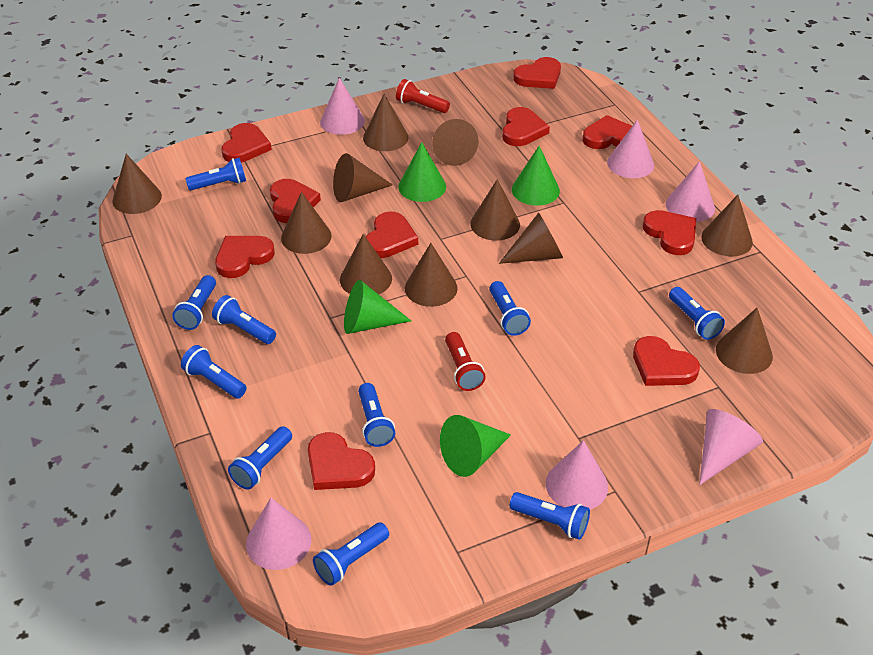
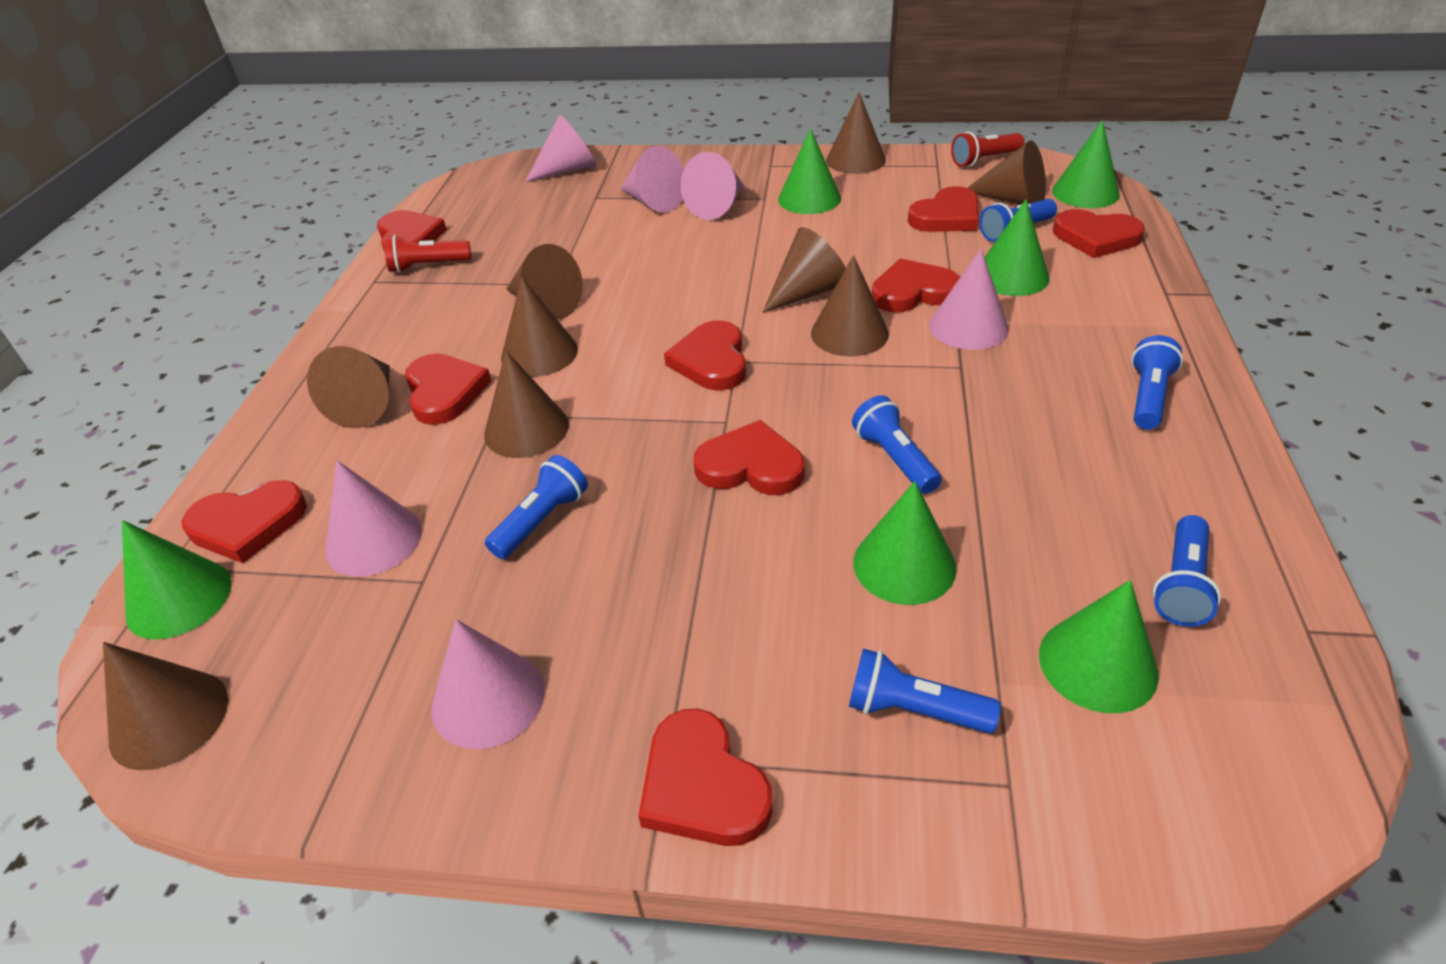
blue flashlight: 10 -> 6
brown cone: 11 -> 9
green cone: 4 -> 6
red heart: 10 -> 9

